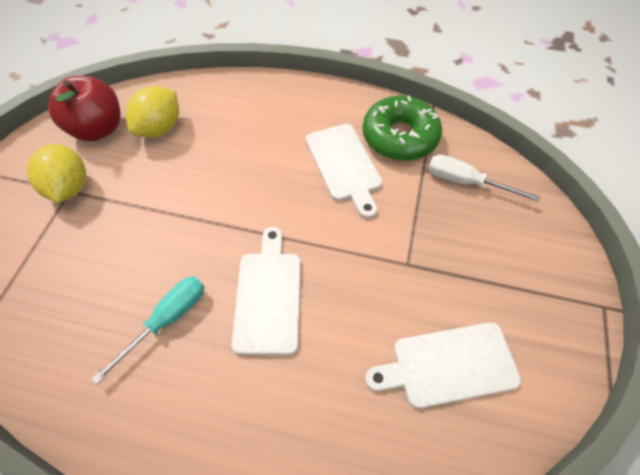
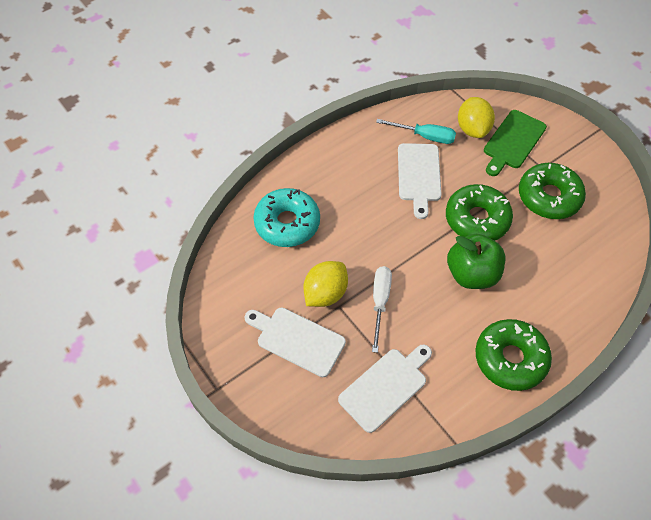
green apple: 0 -> 1
green cutting board: 0 -> 1
green donut: 1 -> 3
red apple: 1 -> 0
turquoise donut: 0 -> 1

